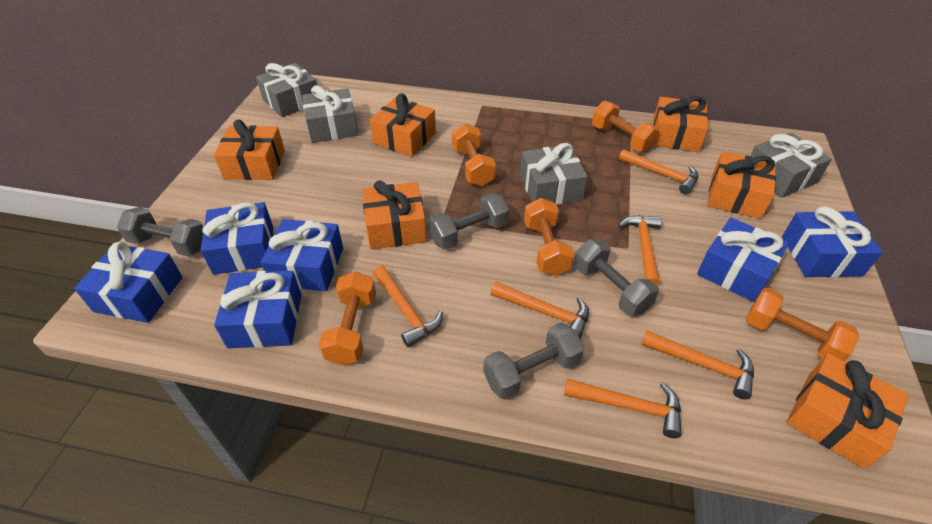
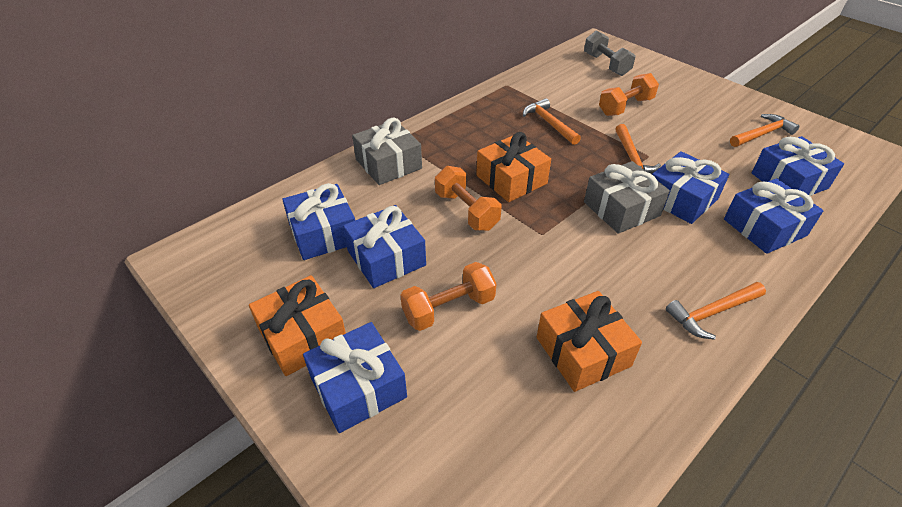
grey dumbbell: 4 -> 1
grey gift: 4 -> 2
orange dumbbell: 5 -> 3
orange gift: 6 -> 3
orange hammer: 6 -> 4

